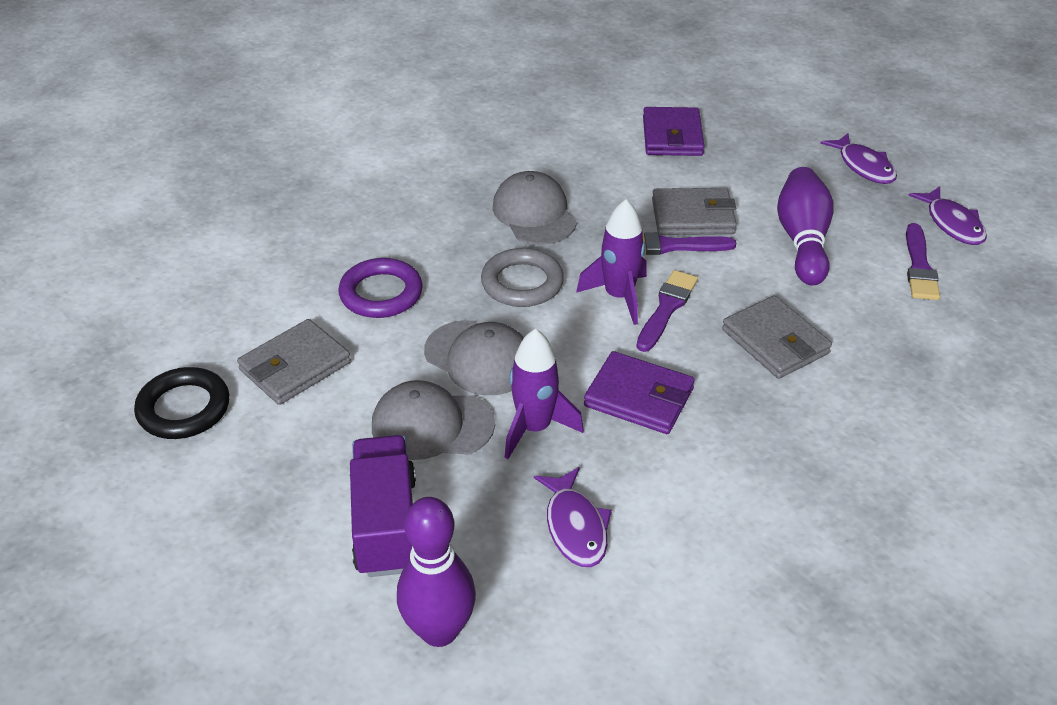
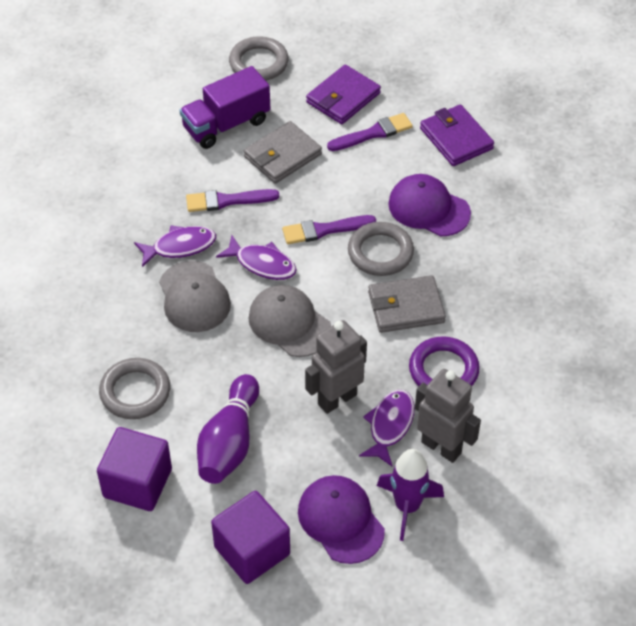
black ring: 1 -> 0
grey cap: 3 -> 2
grey ring: 1 -> 3
grey robot: 0 -> 2
grey wallet: 3 -> 2
purple bowling pin: 2 -> 1
purple cap: 0 -> 2
purple cube: 0 -> 2
purple rocket: 2 -> 1

